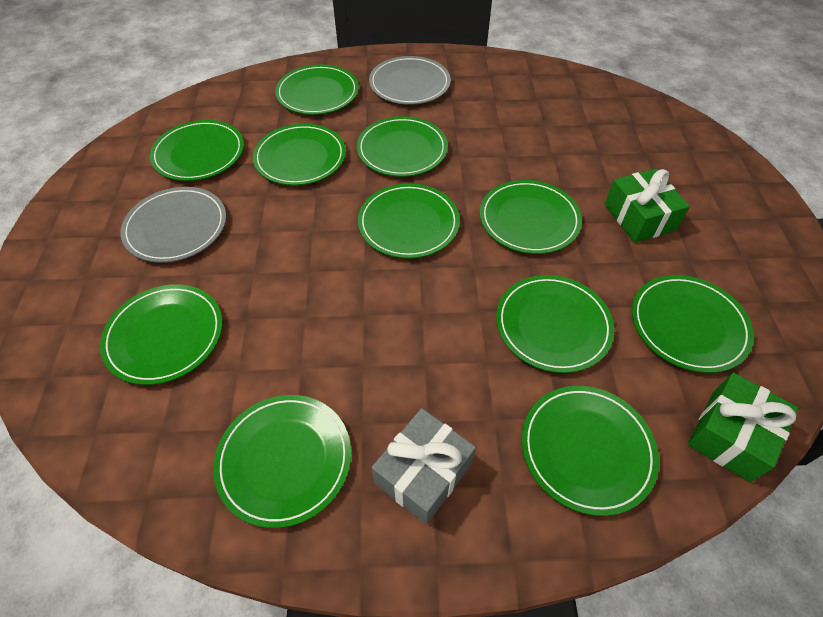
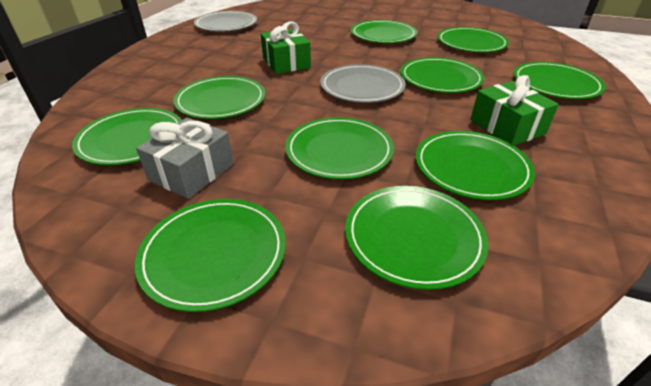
green plate: 11 -> 10

